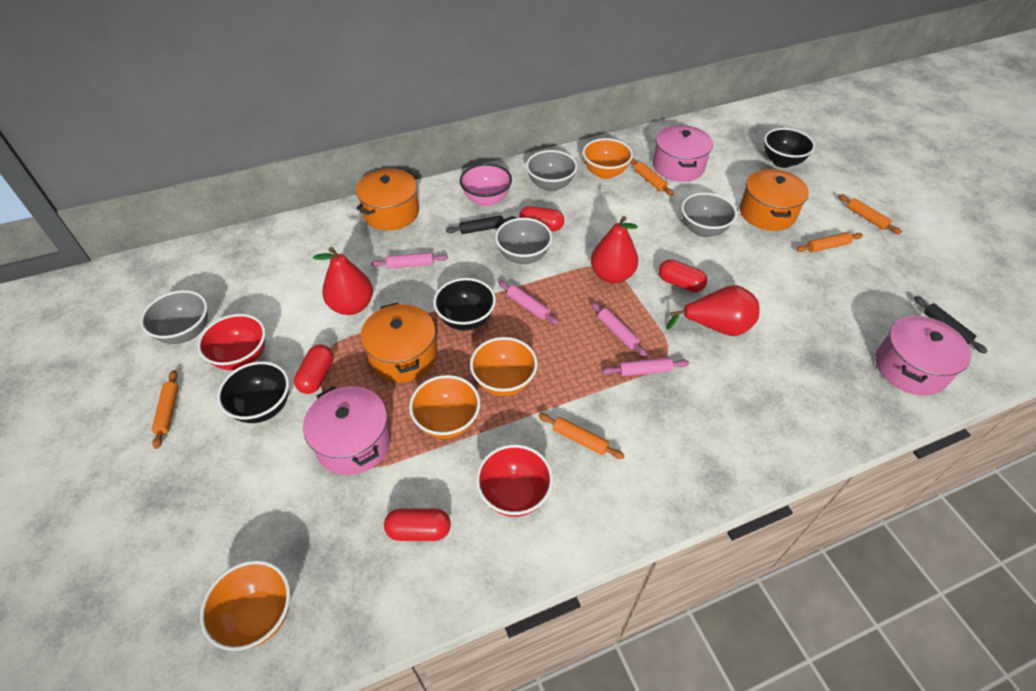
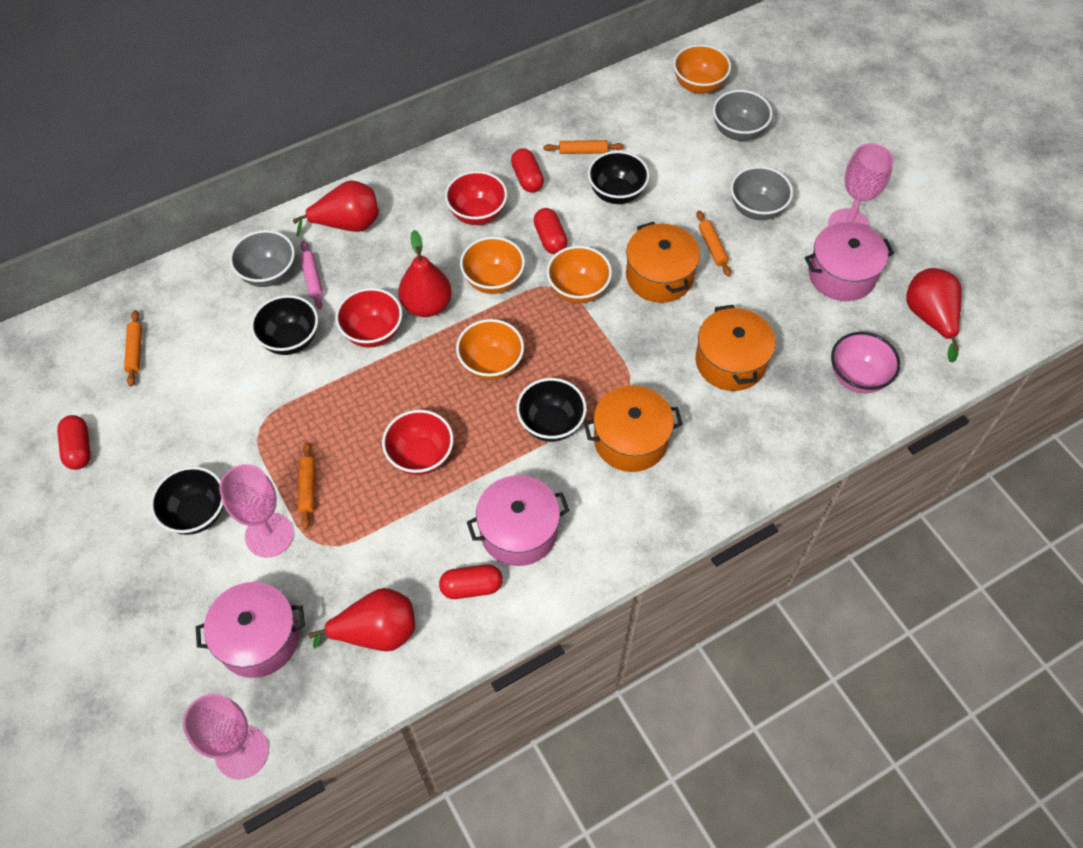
black bowl: 3 -> 4
black rolling pin: 2 -> 0
grey bowl: 4 -> 3
orange rolling pin: 5 -> 4
pink goblet: 0 -> 3
pink rolling pin: 4 -> 1
red bowl: 2 -> 3
red pear: 3 -> 4

